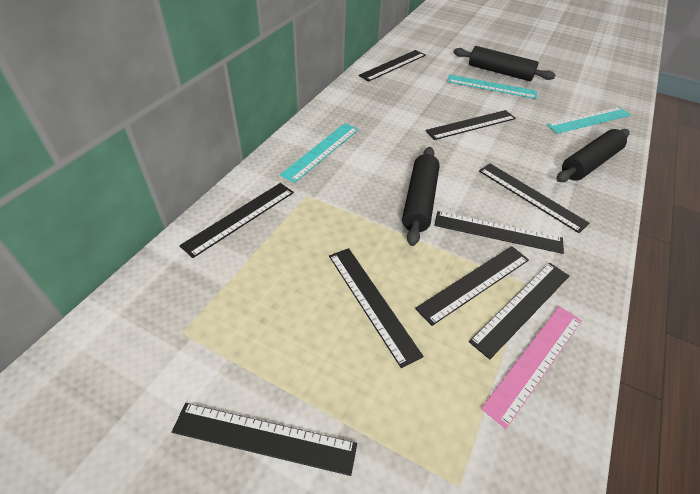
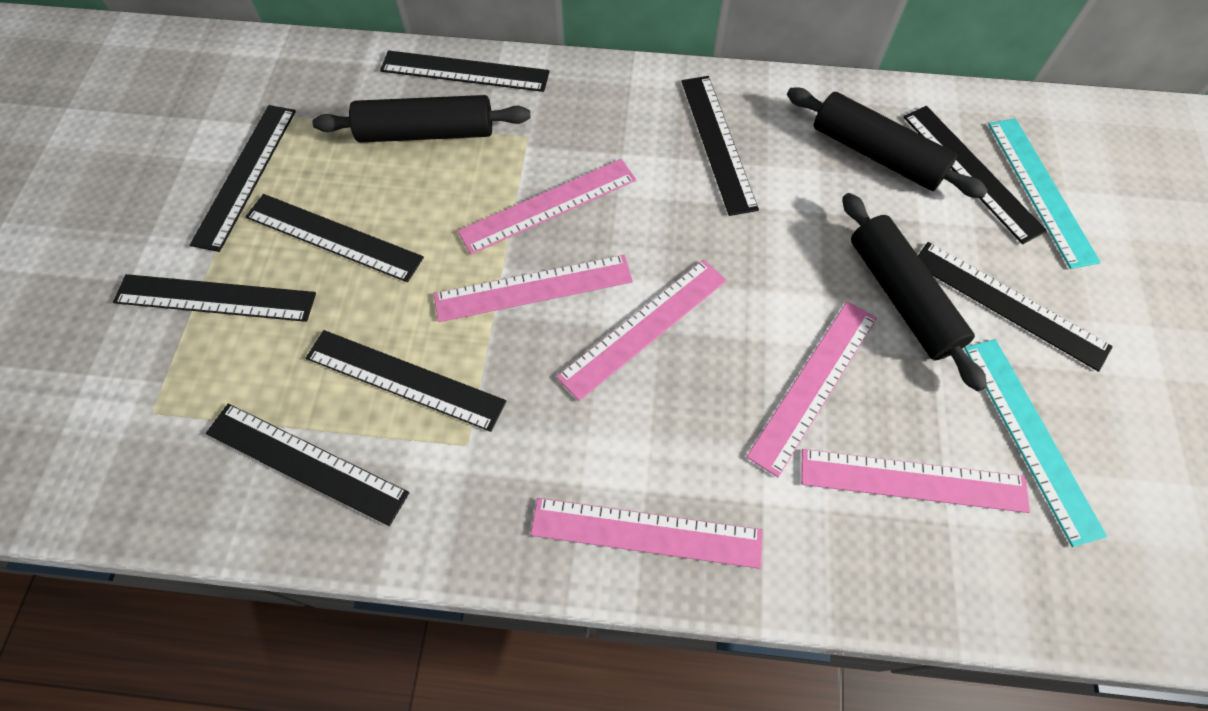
pink ruler: 1 -> 6
turquoise ruler: 3 -> 2

